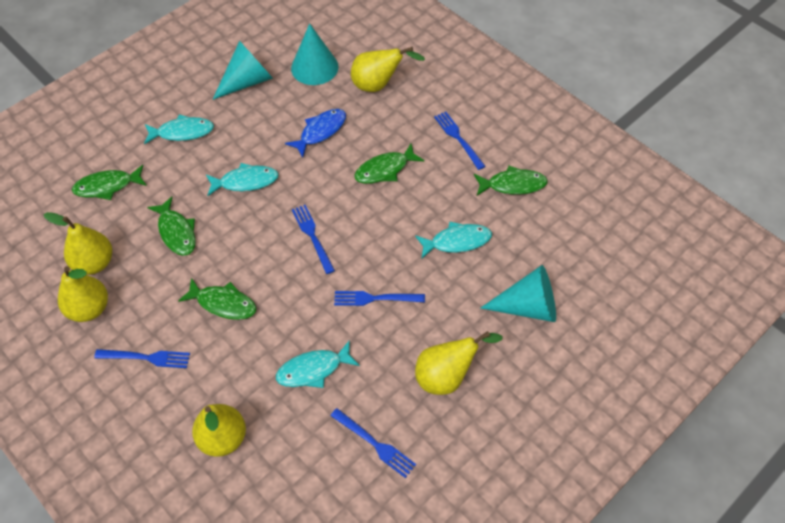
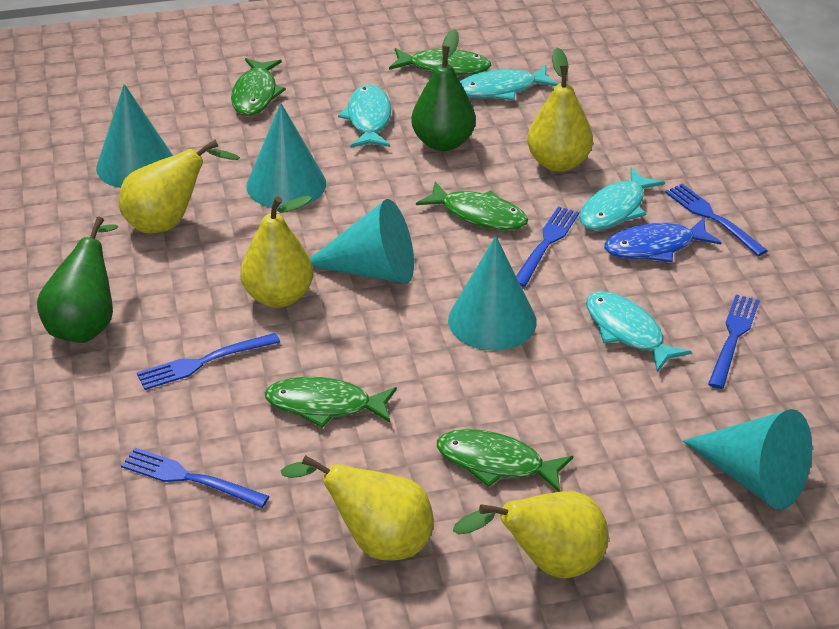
green pear: 0 -> 2
turquoise cone: 3 -> 5

